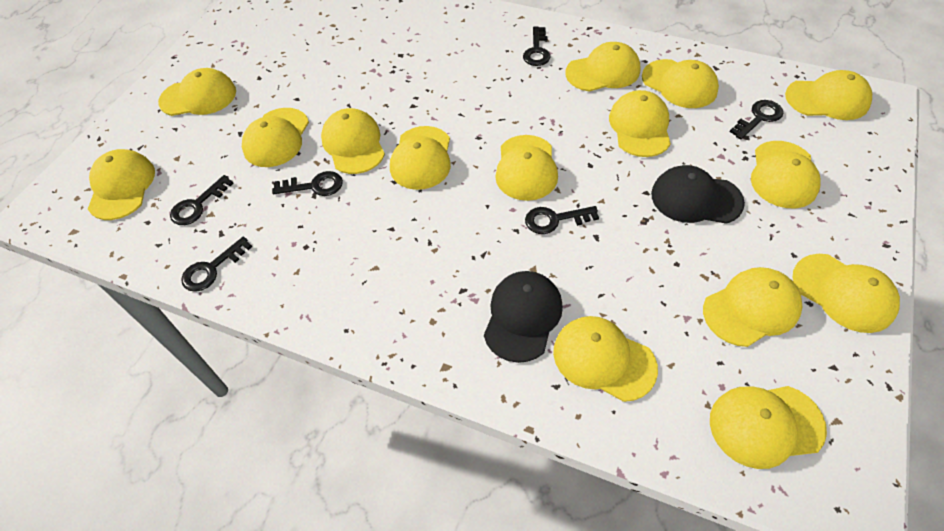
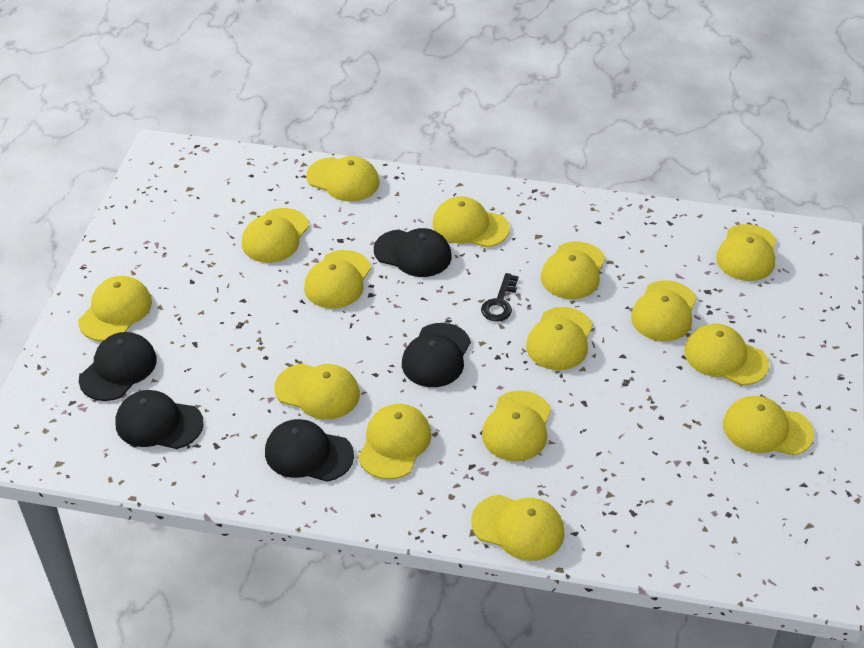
black cap: 2 -> 5
black key: 6 -> 1

